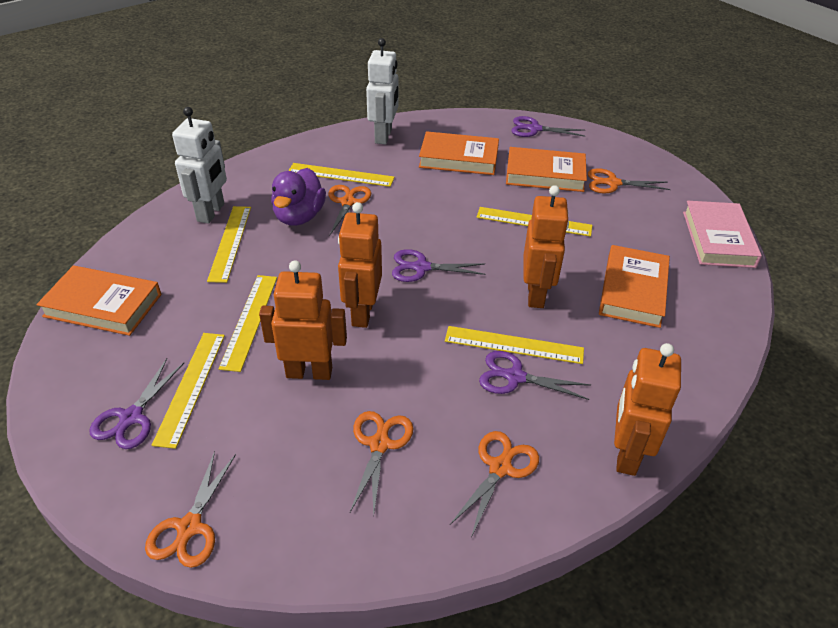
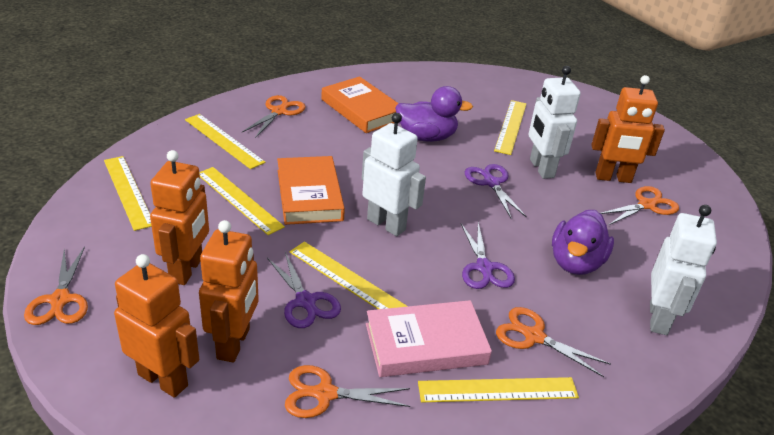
orange book: 4 -> 2
purple duck: 1 -> 2
purple scissors: 4 -> 3
white robot: 2 -> 3

